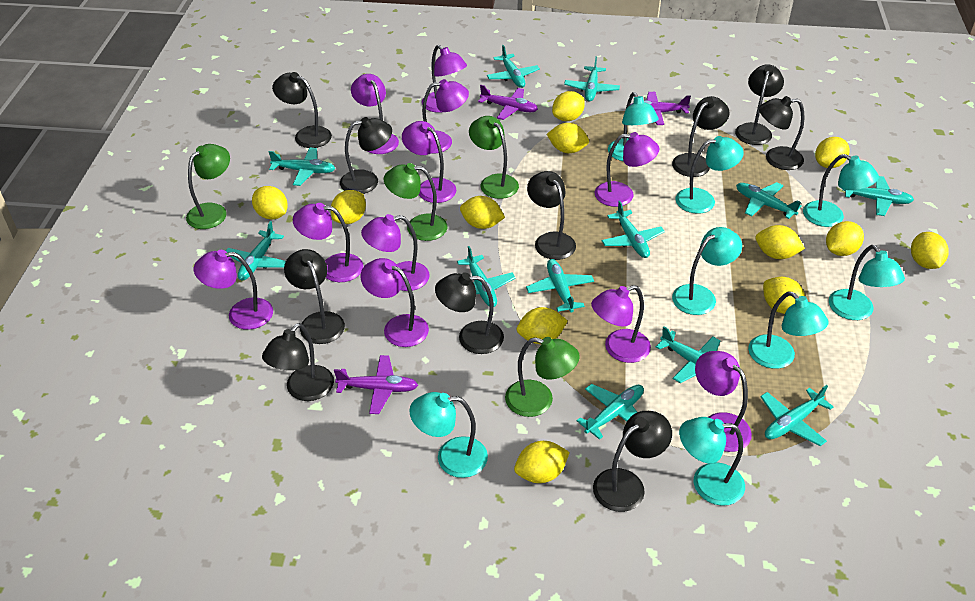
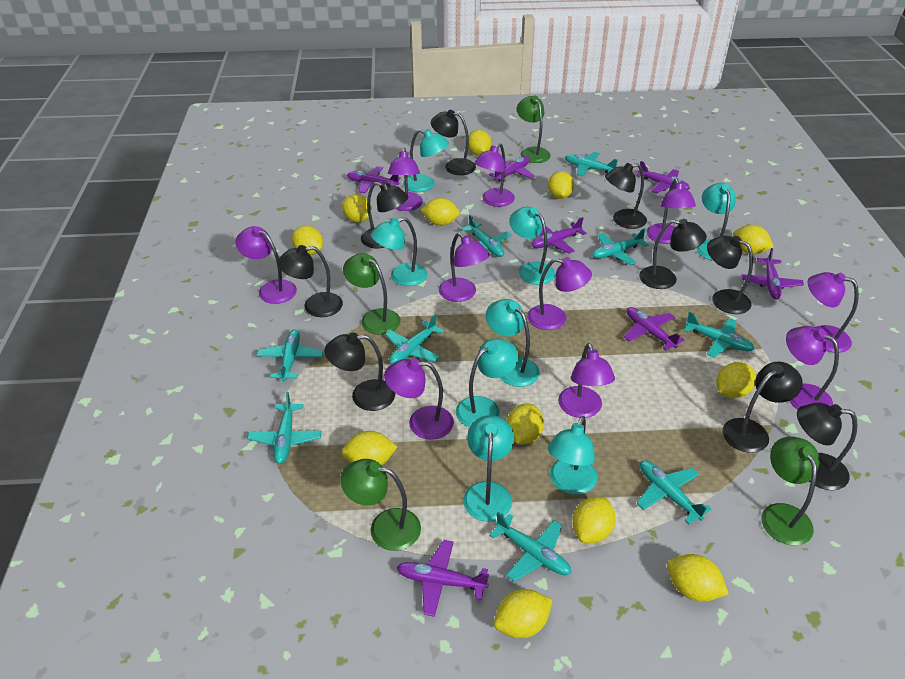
black lamp: 10 -> 9
purple lamp: 11 -> 10
purple plane: 3 -> 7
turquoise plane: 12 -> 9

